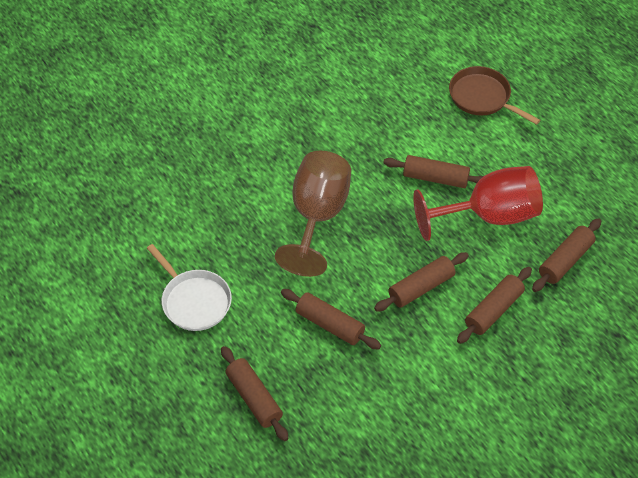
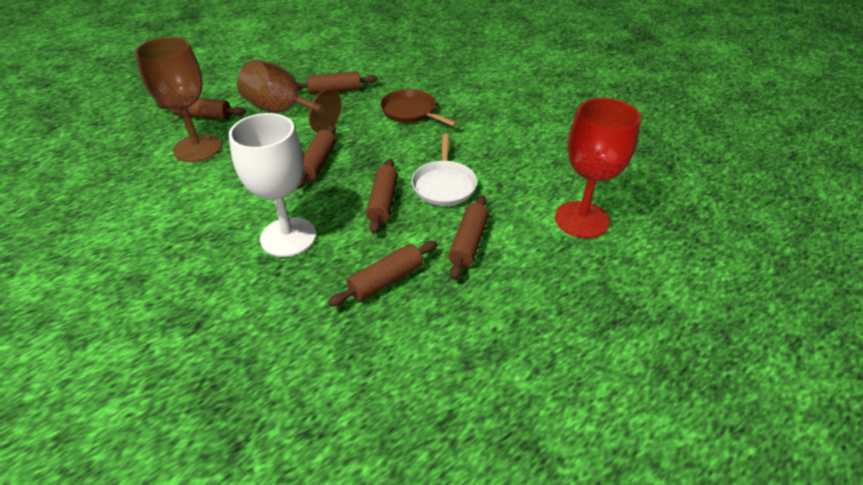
brown goblet: 1 -> 2
white goblet: 0 -> 1

